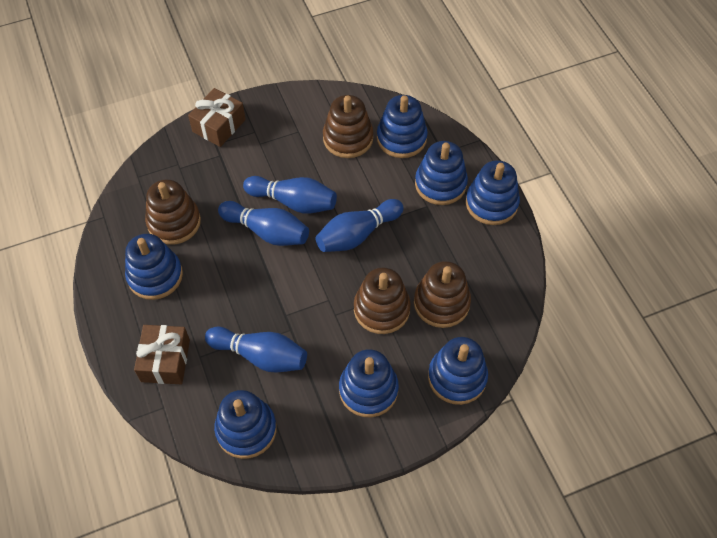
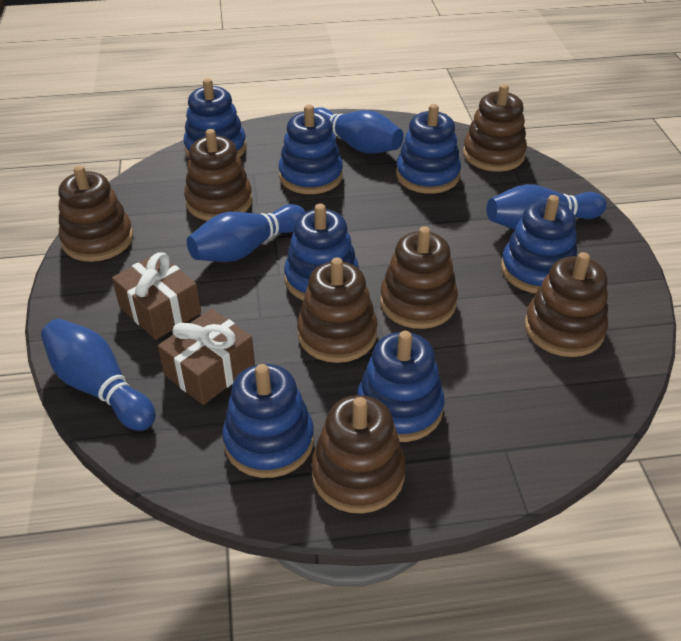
brown stacking toy: 4 -> 7

